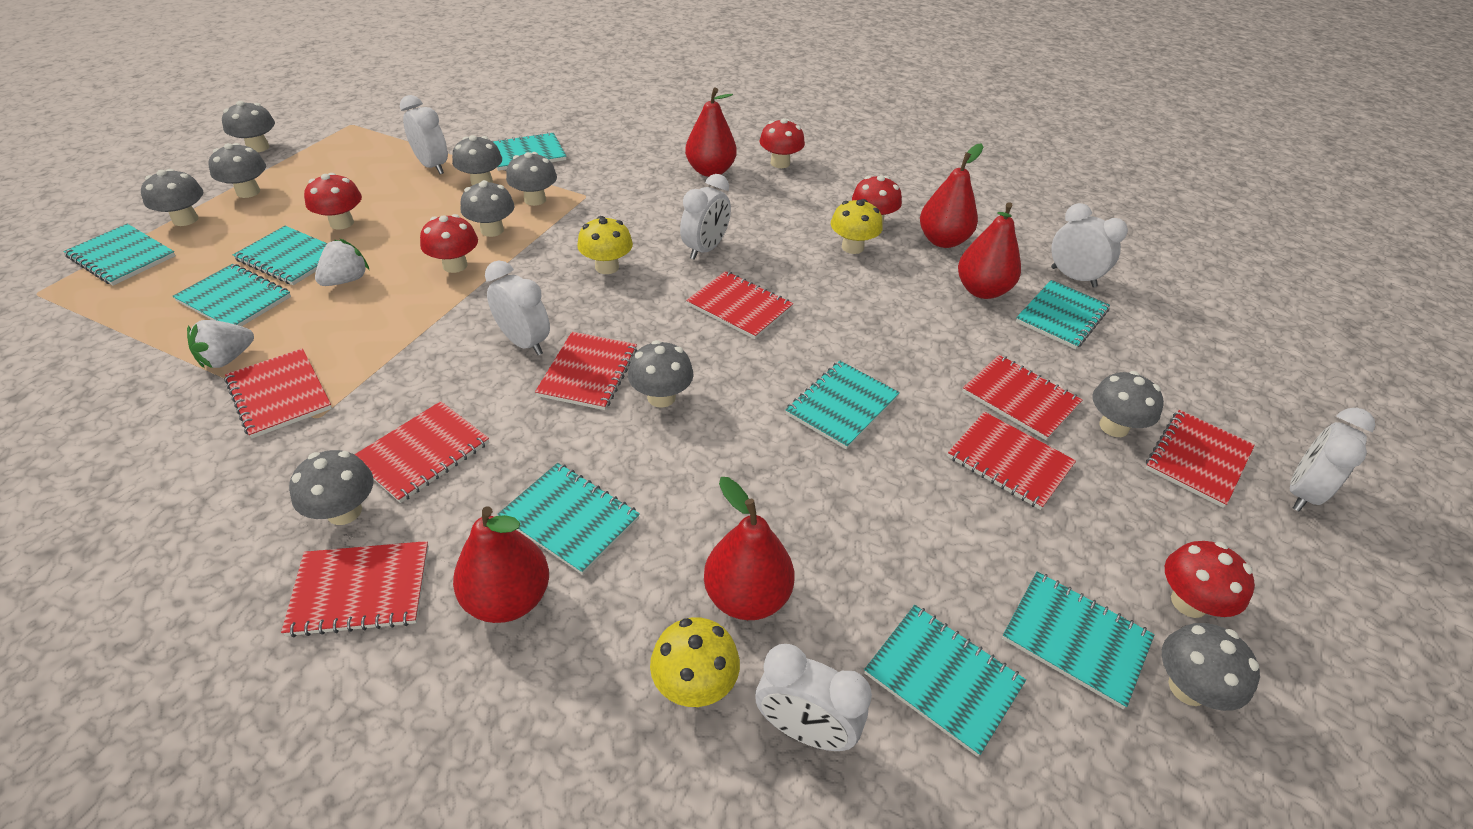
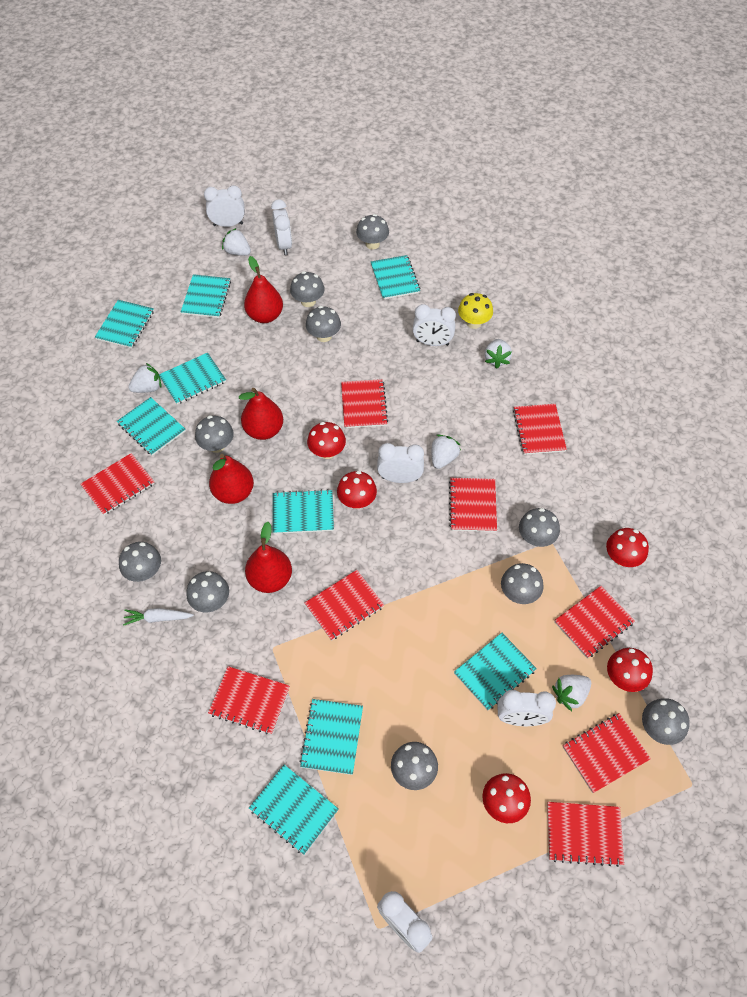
red notebook: 8 -> 9
red pear: 5 -> 4
white carrot: 0 -> 1
white strawberry: 2 -> 5
yellow mushroom: 3 -> 1

